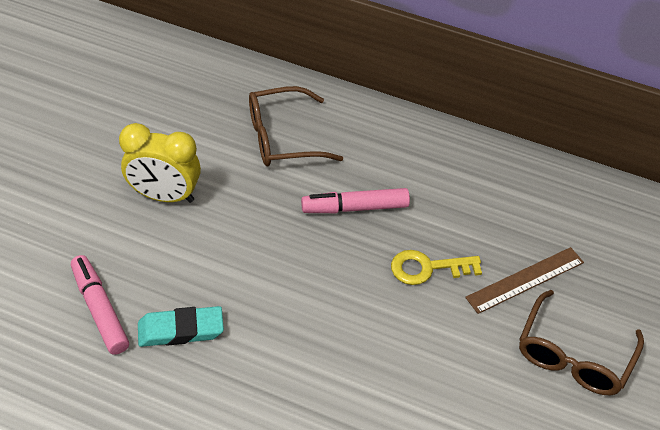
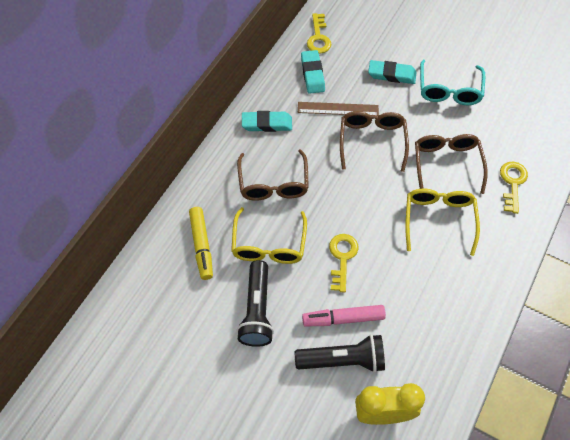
black flashlight: 0 -> 2
brown glasses: 2 -> 3
pink marker: 2 -> 1
turquoise eraser: 1 -> 3
turquoise glasses: 0 -> 1
yellow glasses: 0 -> 2
yellow key: 1 -> 3
yellow marker: 0 -> 1

